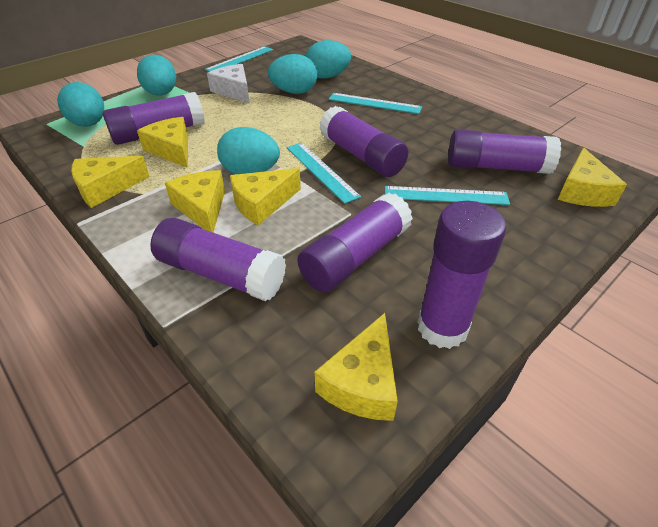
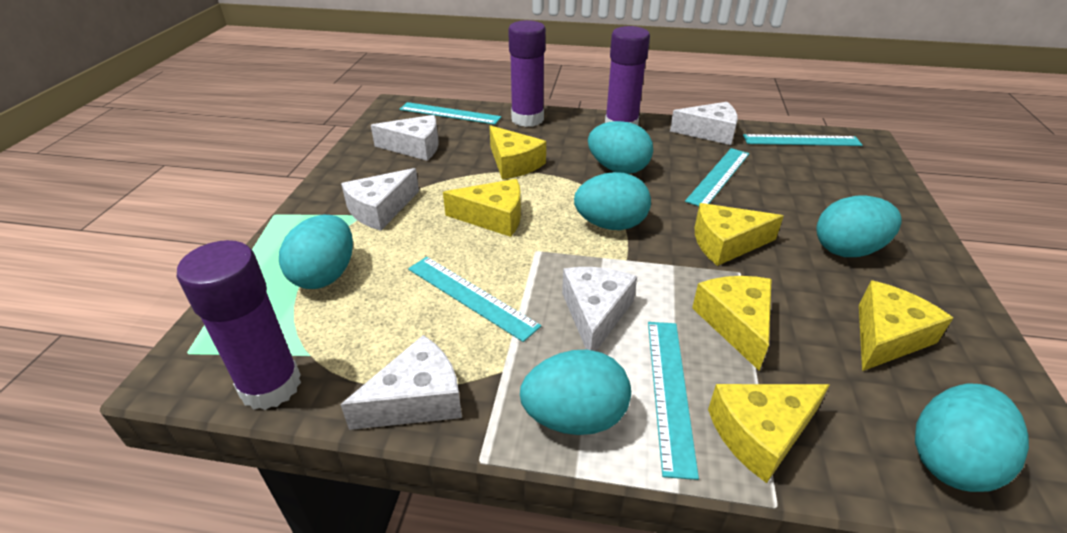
purple glue stick: 6 -> 3
turquoise egg: 5 -> 6
turquoise ruler: 4 -> 5
white cheese: 1 -> 5

